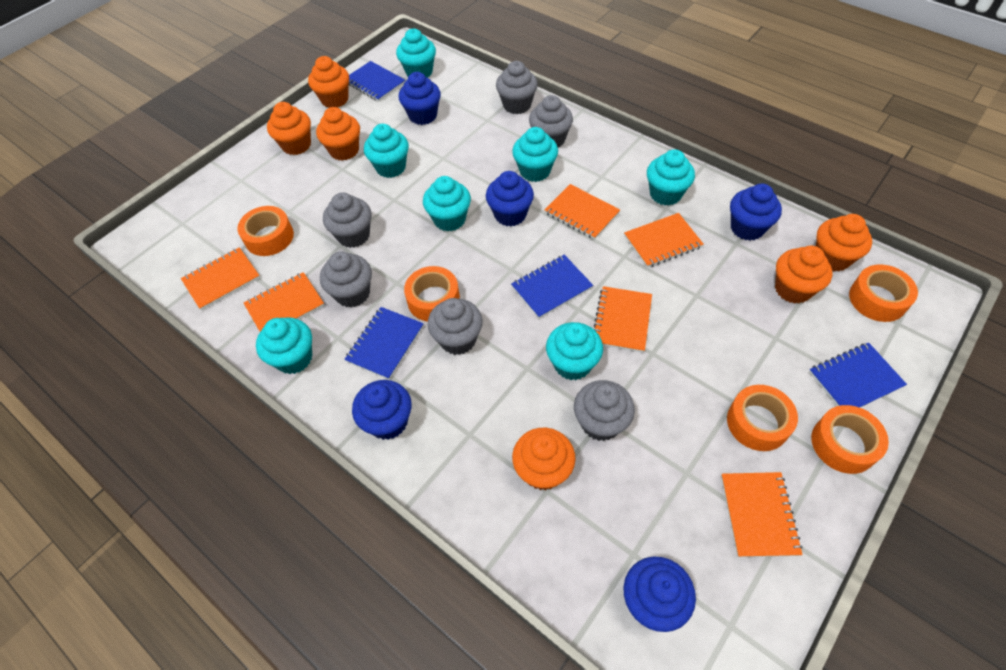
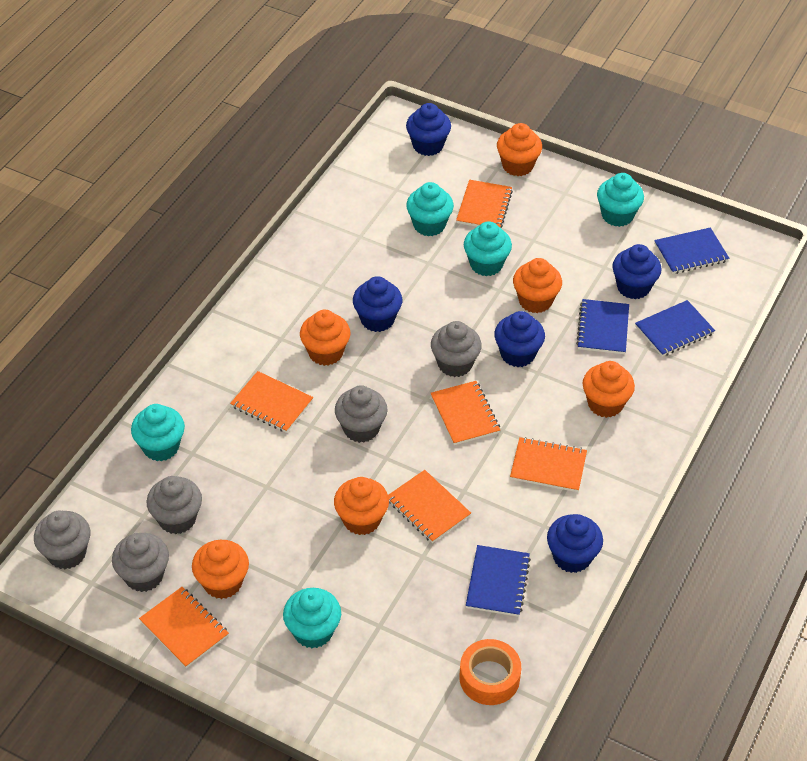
grey cupcake: 6 -> 5
orange tape: 5 -> 1
turquoise cupcake: 7 -> 5

